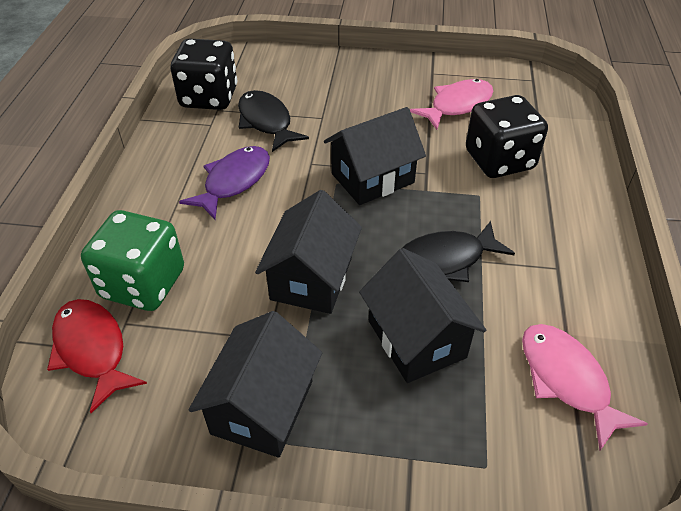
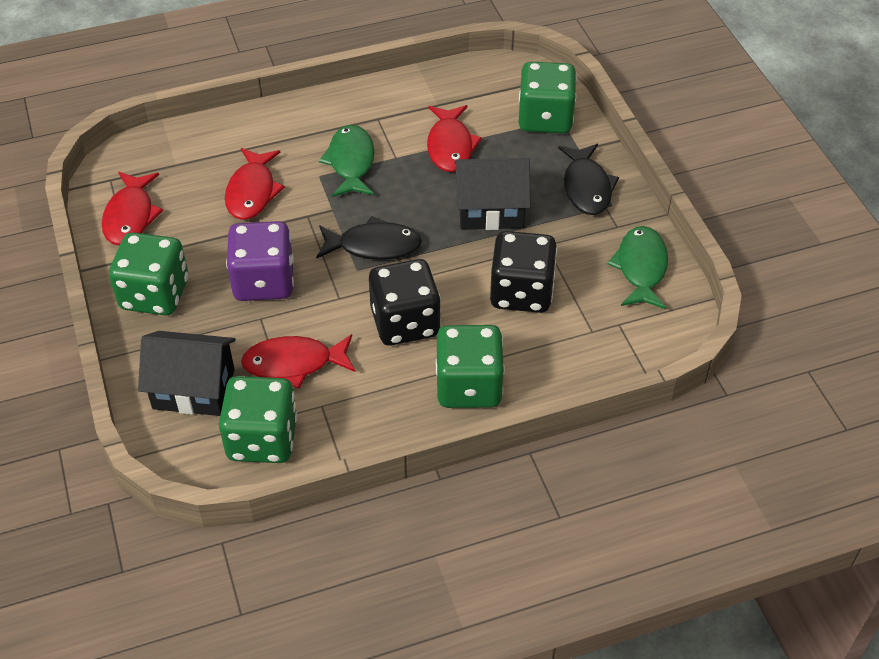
black house: 4 -> 2
green dice: 1 -> 4
green fish: 0 -> 2
pink fish: 2 -> 0
purple dice: 0 -> 1
purple fish: 1 -> 0
red fish: 1 -> 4

